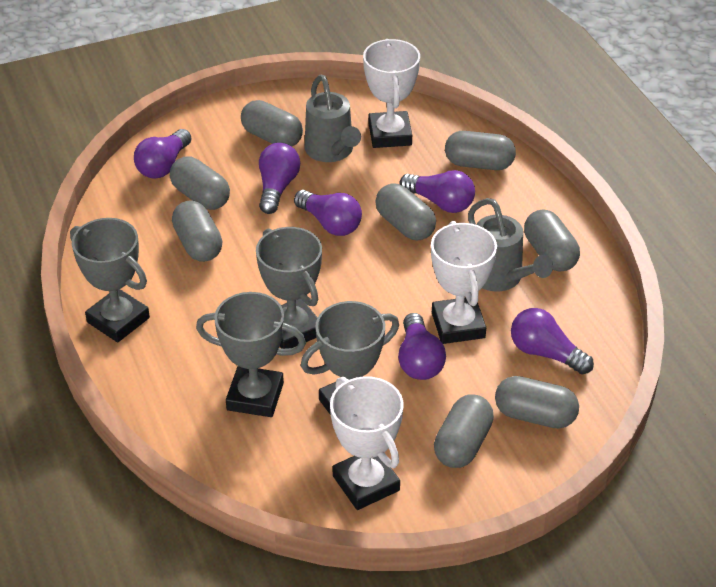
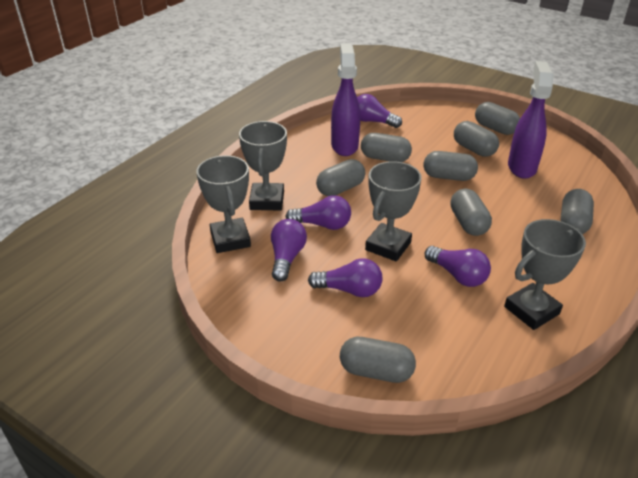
grey watering can: 2 -> 0
purple light bulb: 6 -> 5
purple spray bottle: 0 -> 2
white trophy: 3 -> 0

